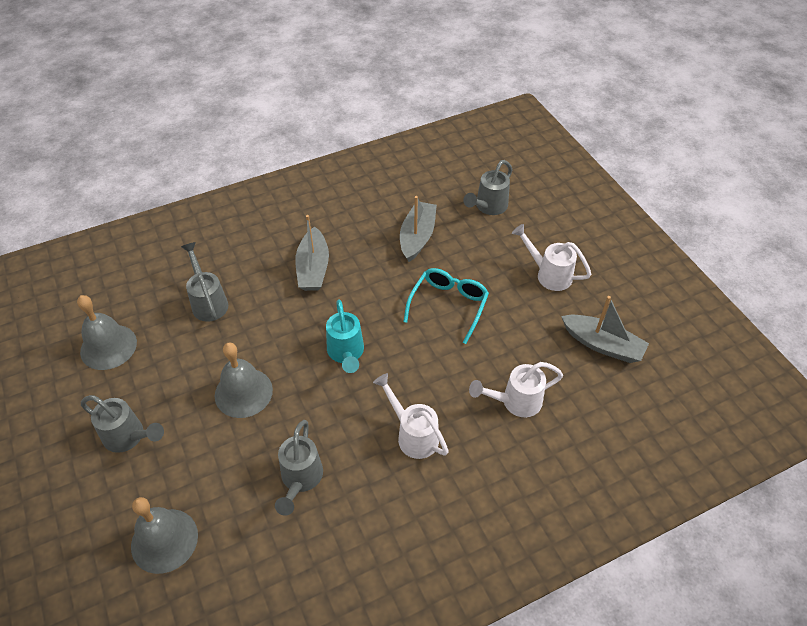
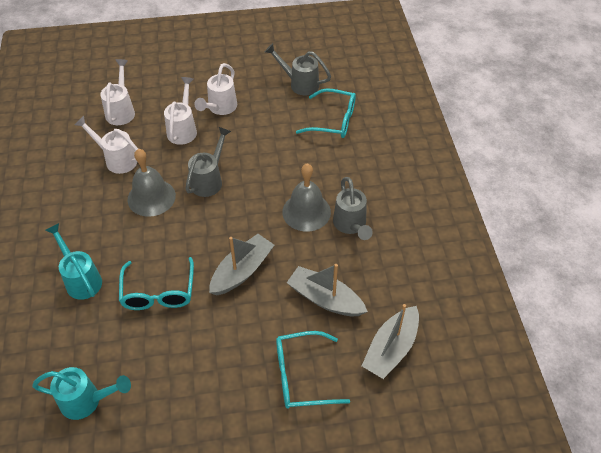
grey bell: 3 -> 2
grey watering can: 4 -> 3
turquoise glasses: 1 -> 3
turquoise watering can: 1 -> 2
white watering can: 3 -> 4

